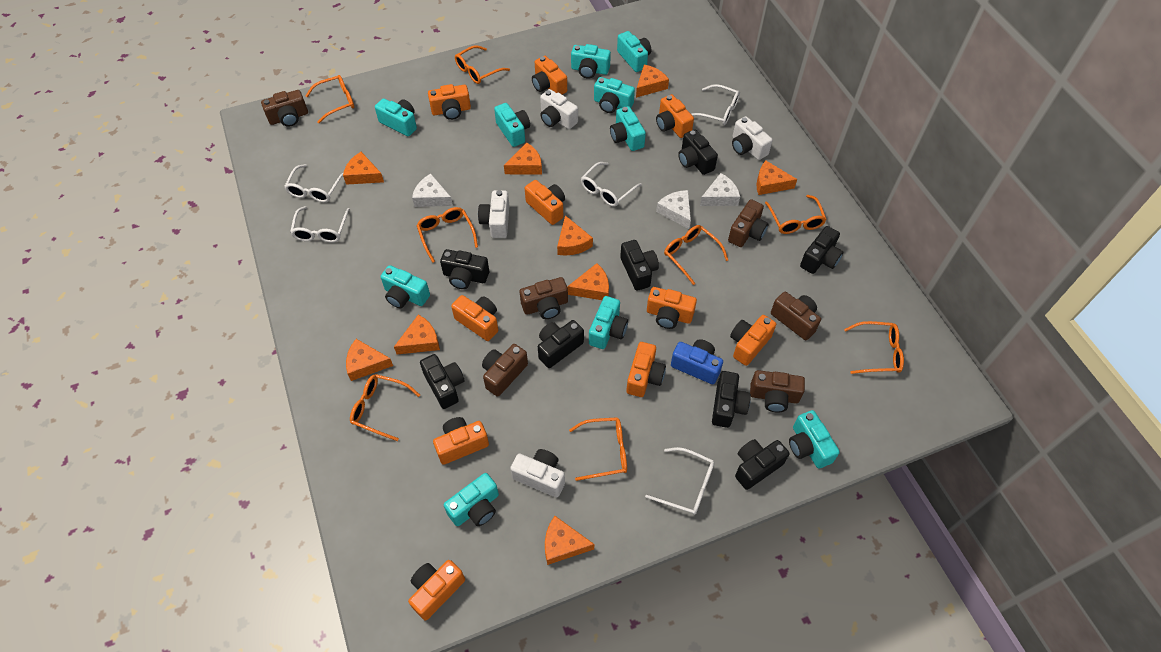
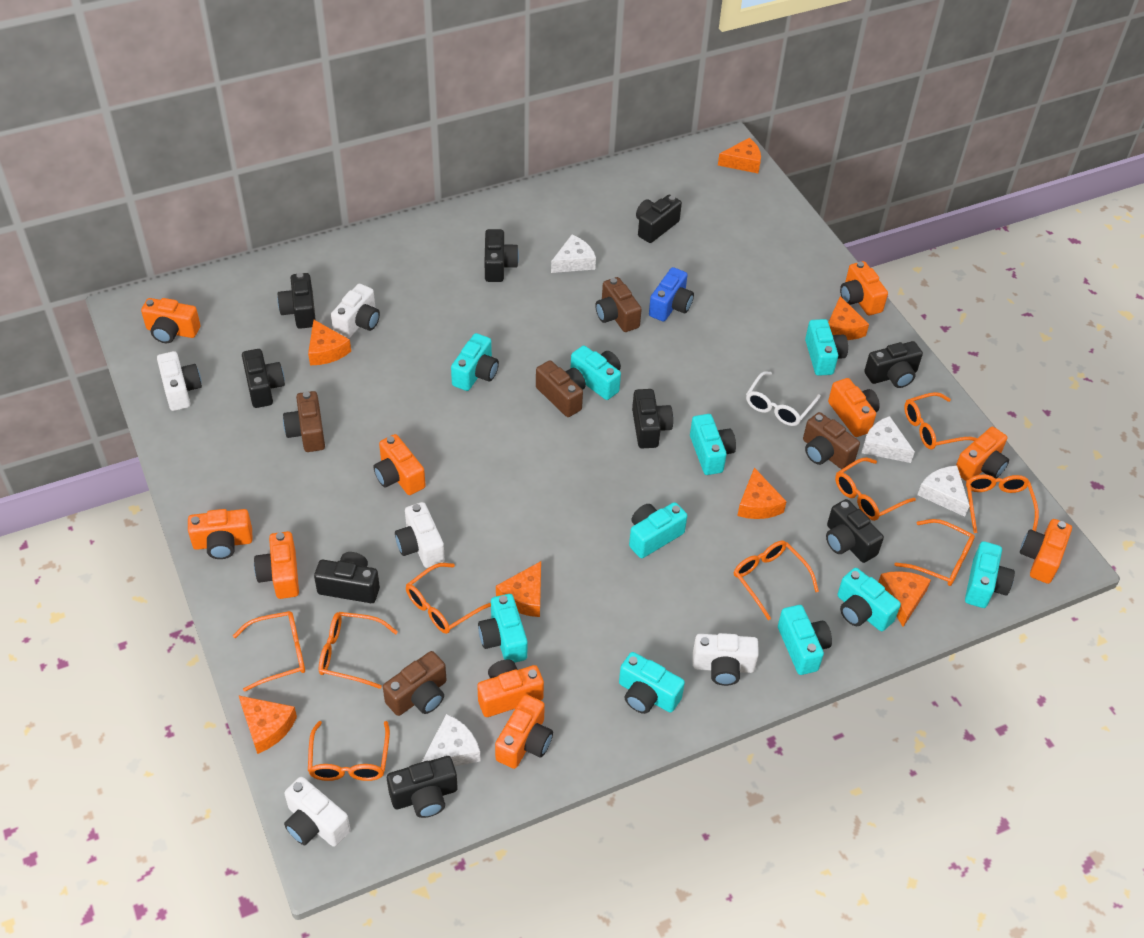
black camera: 8 -> 9
brown camera: 6 -> 5
orange cheese: 9 -> 7
orange glasses: 8 -> 9
white camera: 4 -> 5
white cheese: 3 -> 4
white glasses: 5 -> 1

